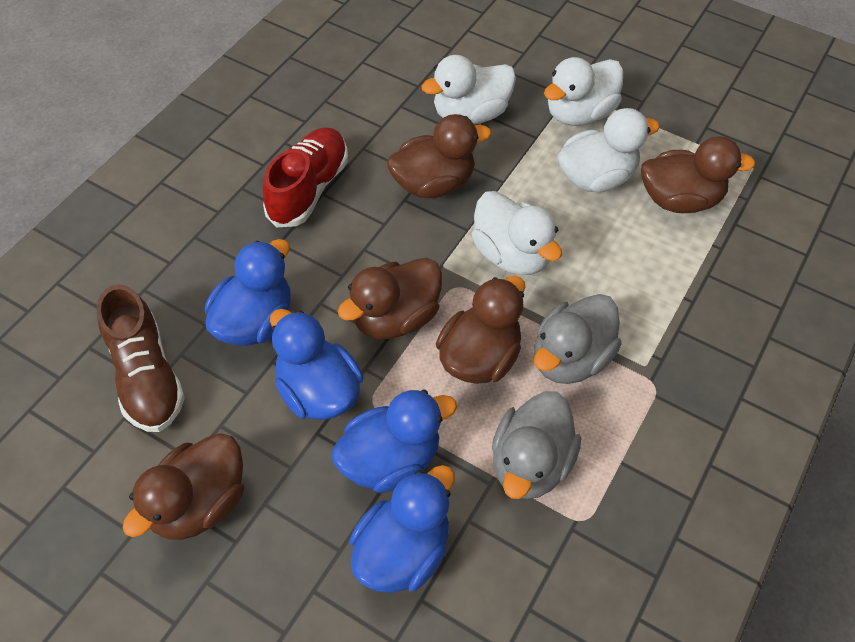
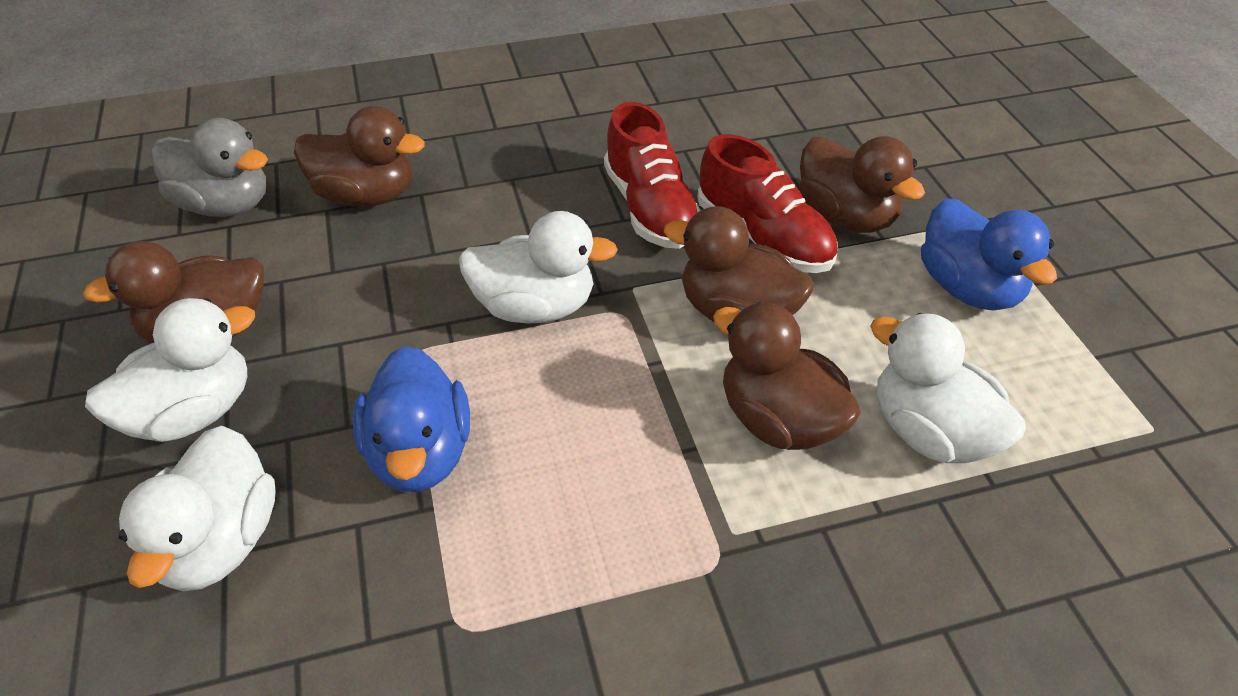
blue duck: 4 -> 2
brown shoe: 1 -> 0
grey duck: 2 -> 1
red shoe: 1 -> 2

